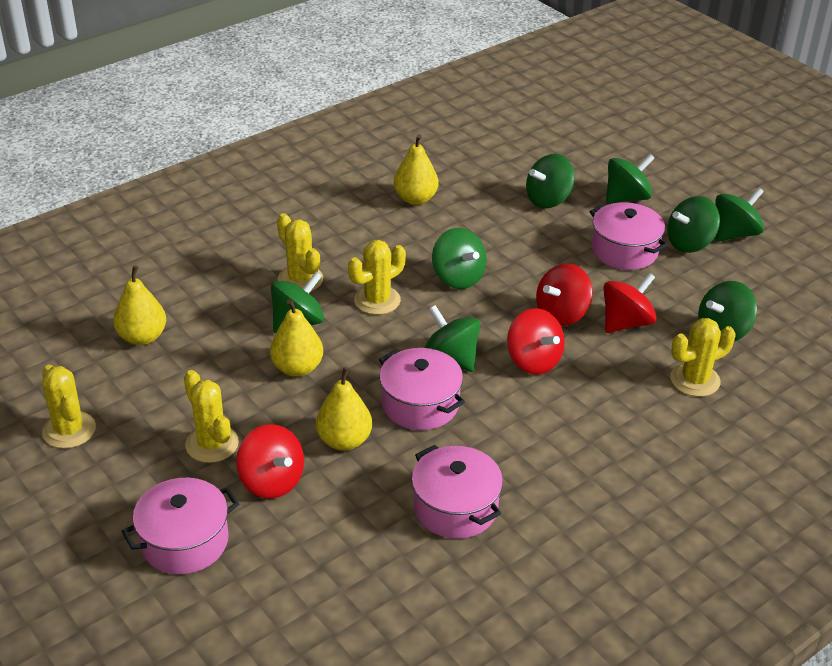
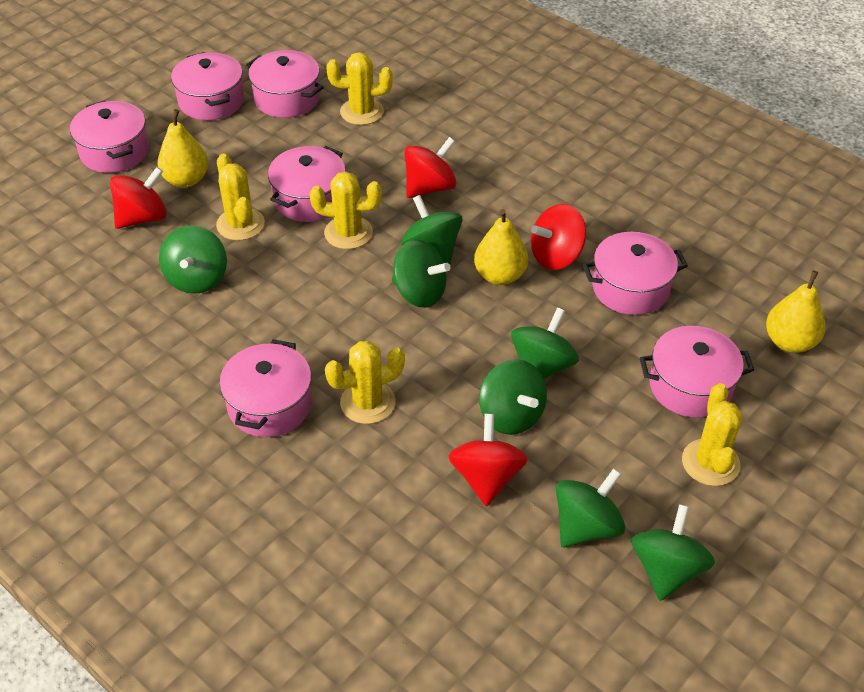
green spinning top: 8 -> 7
pink pot: 4 -> 7
yellow pear: 4 -> 3

